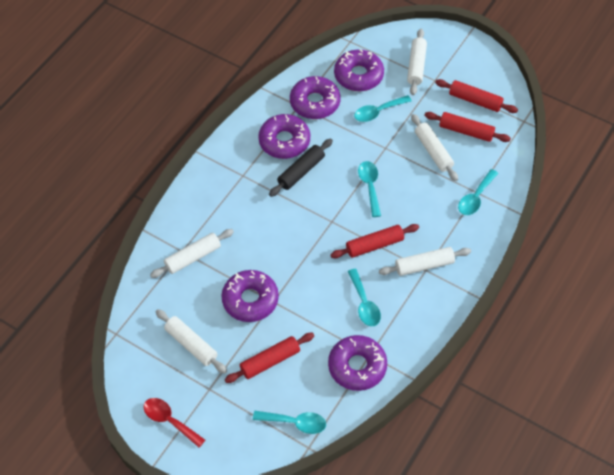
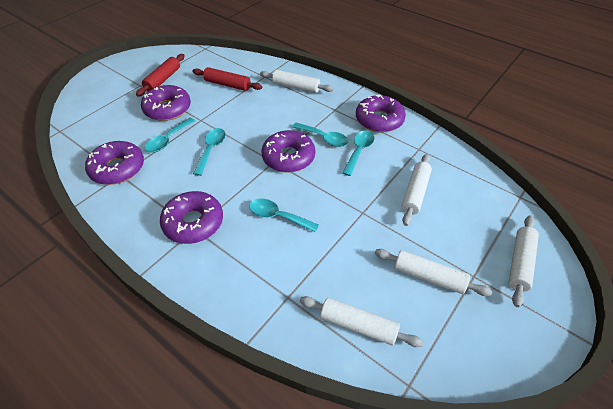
black rolling pin: 1 -> 0
red rolling pin: 4 -> 2
red spoon: 1 -> 0

